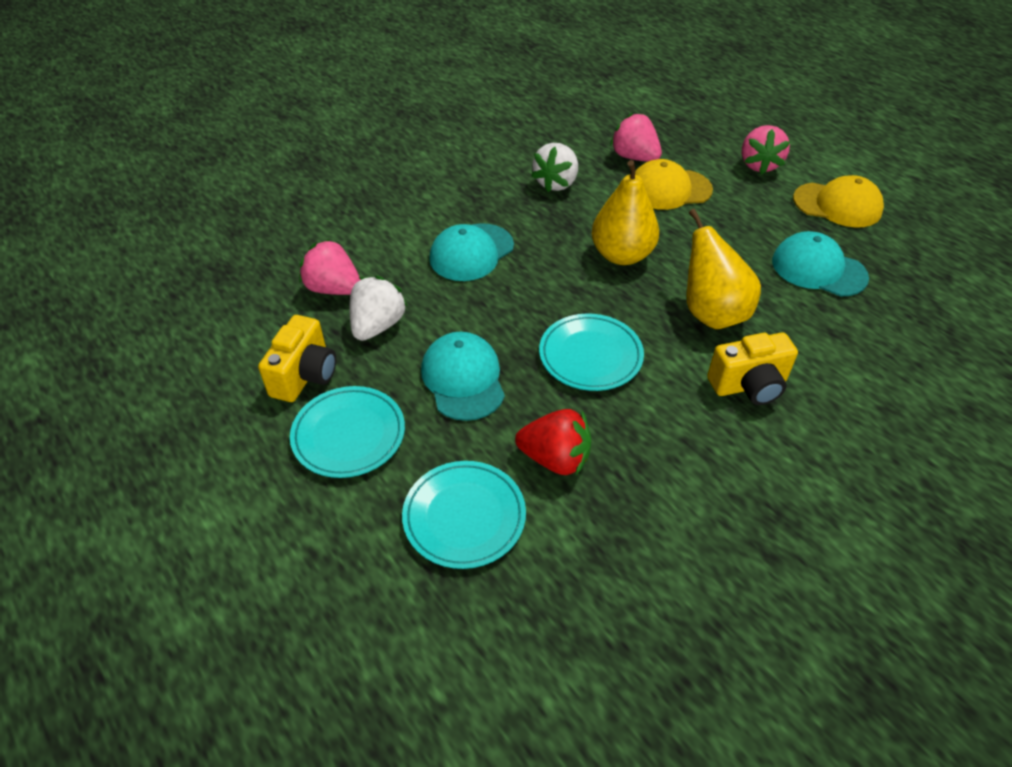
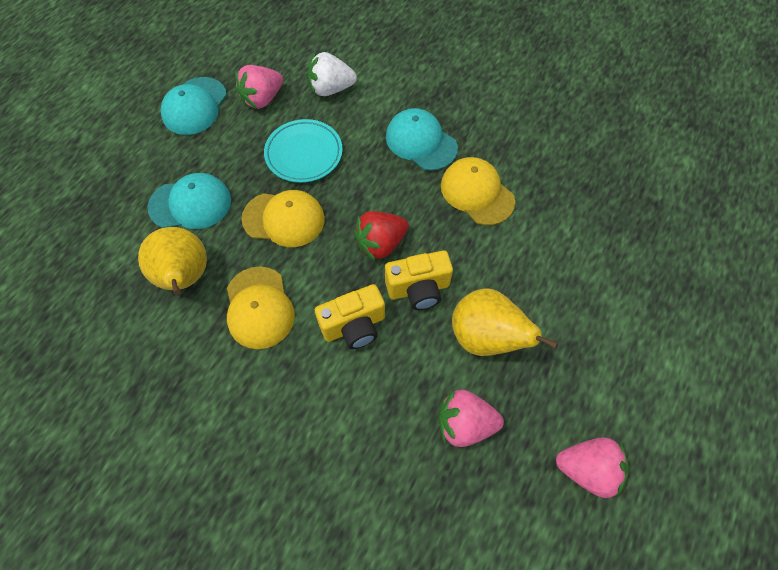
turquoise plate: 3 -> 1
white strawberry: 2 -> 1
yellow cap: 2 -> 3

